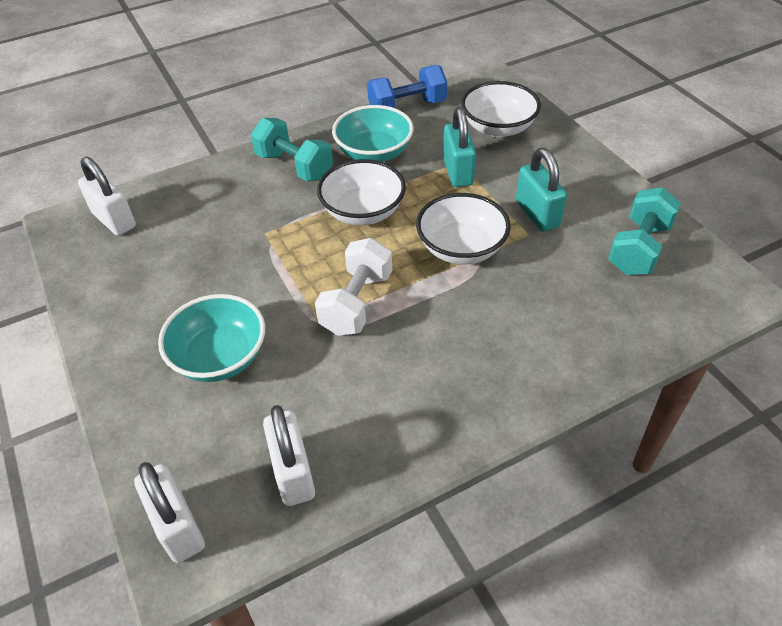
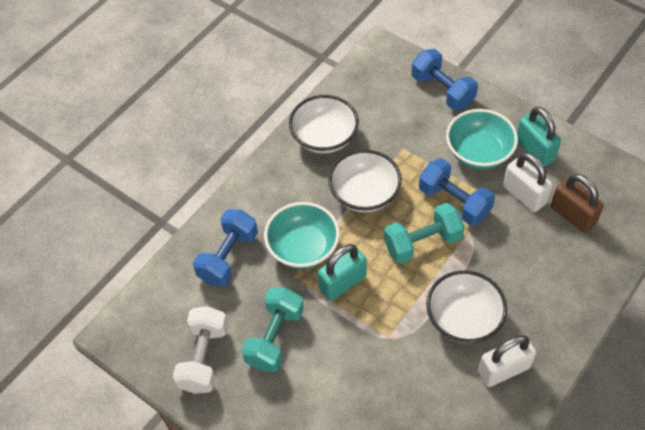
blue dumbbell: 1 -> 3
brown padlock: 0 -> 1
white padlock: 3 -> 2

